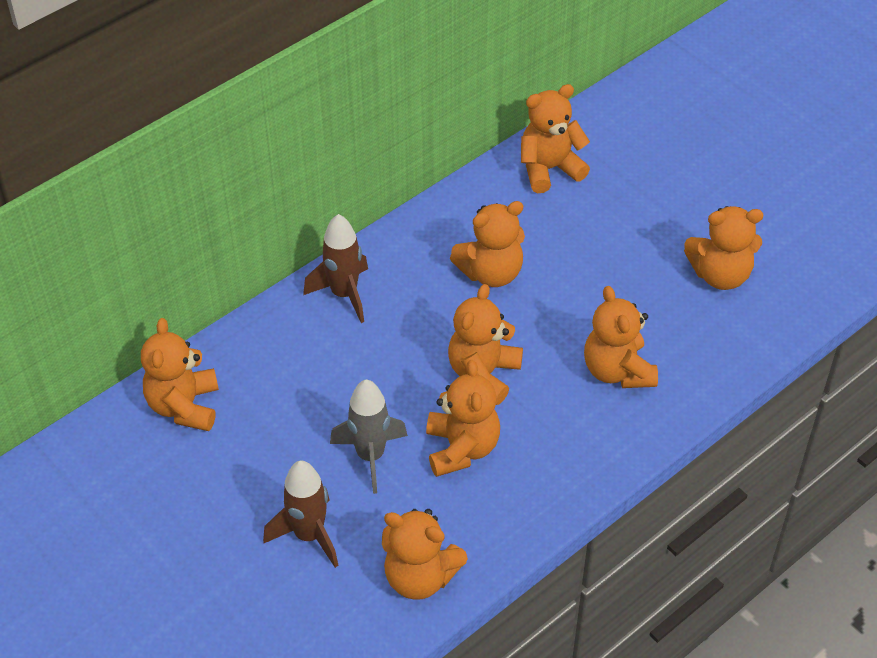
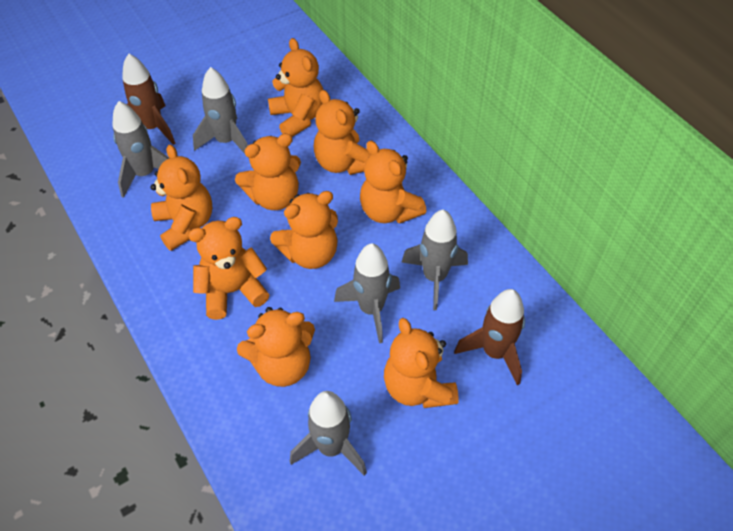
grey rocket: 1 -> 5
orange teddy bear: 8 -> 9

